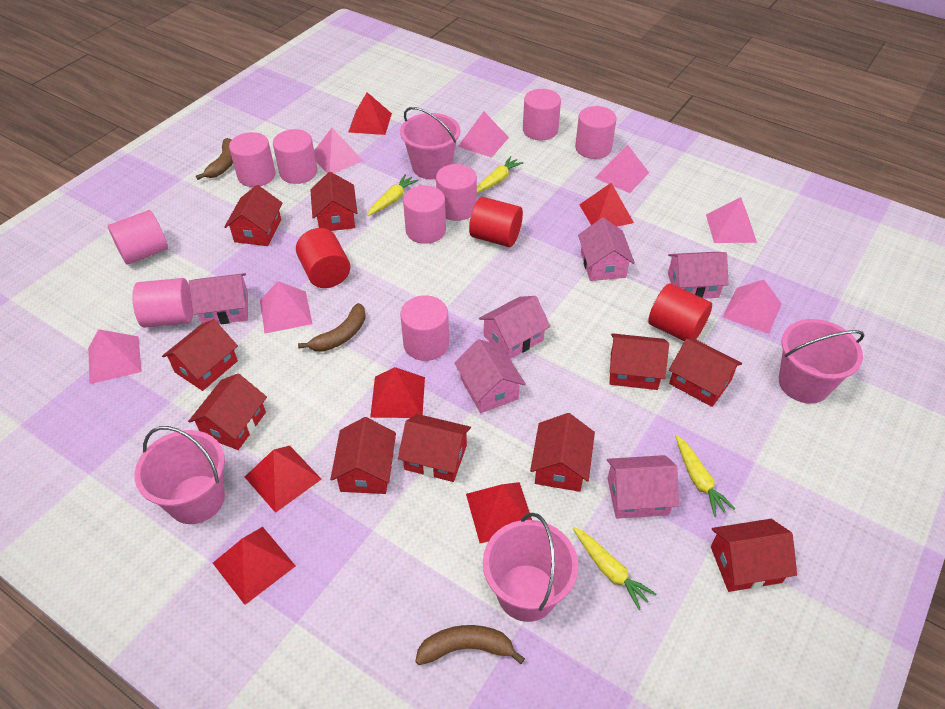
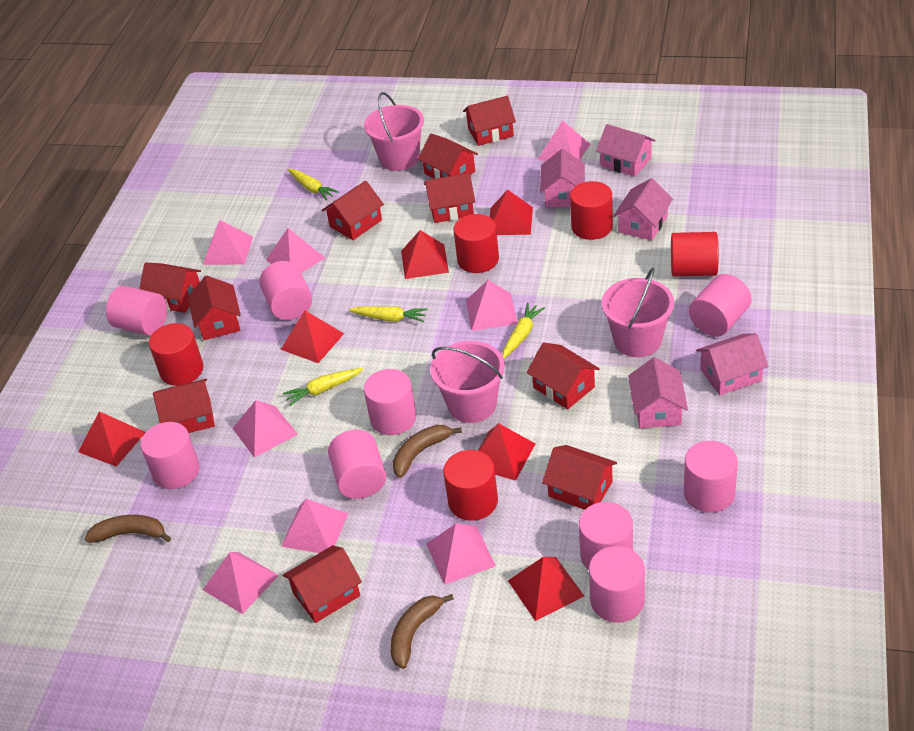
pink bucket: 4 -> 3
pink house: 6 -> 5
pink pyramid: 7 -> 8
red cylinder: 3 -> 5

